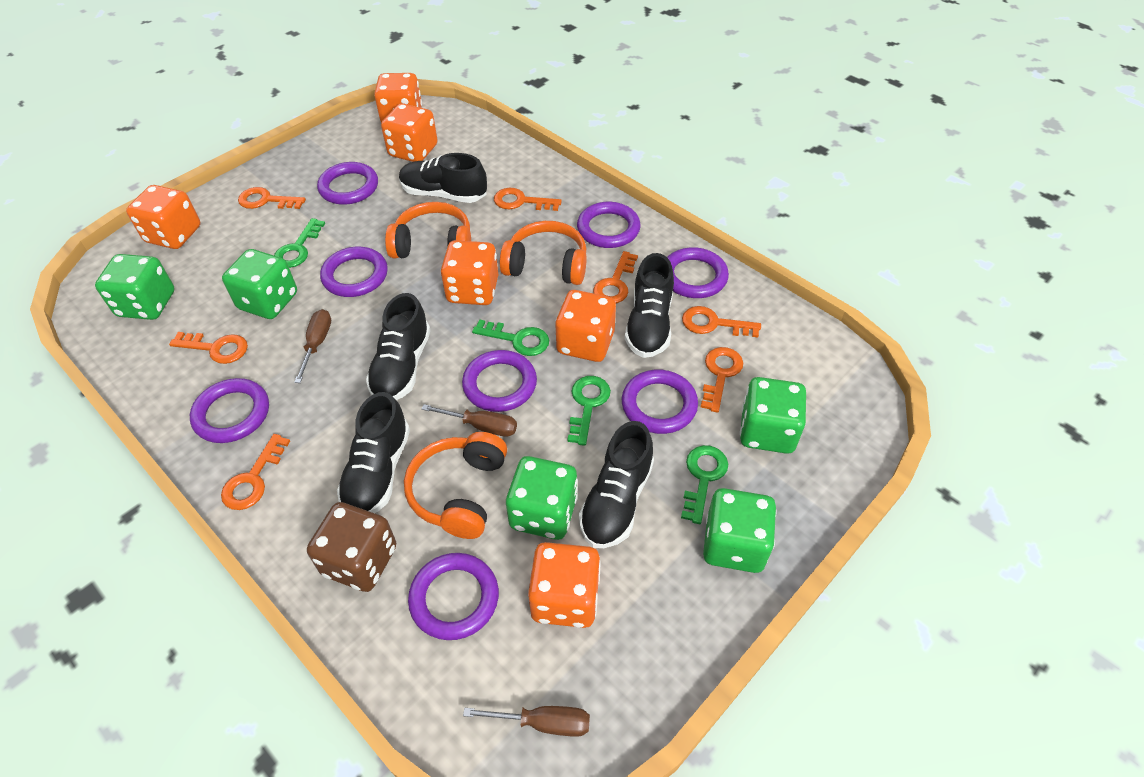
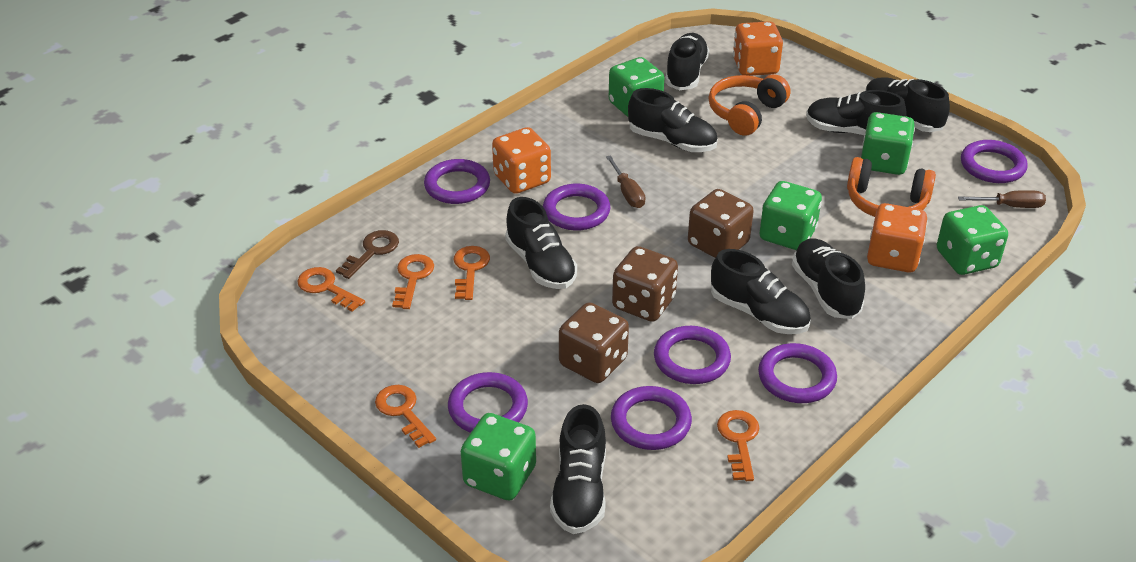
black shoe: 5 -> 8
brown dice: 1 -> 3
brown key: 0 -> 1
brown screwdriver: 3 -> 2
green key: 4 -> 0
orange dice: 6 -> 3
orange headphones: 3 -> 2
orange key: 7 -> 5
purple ring: 8 -> 7

